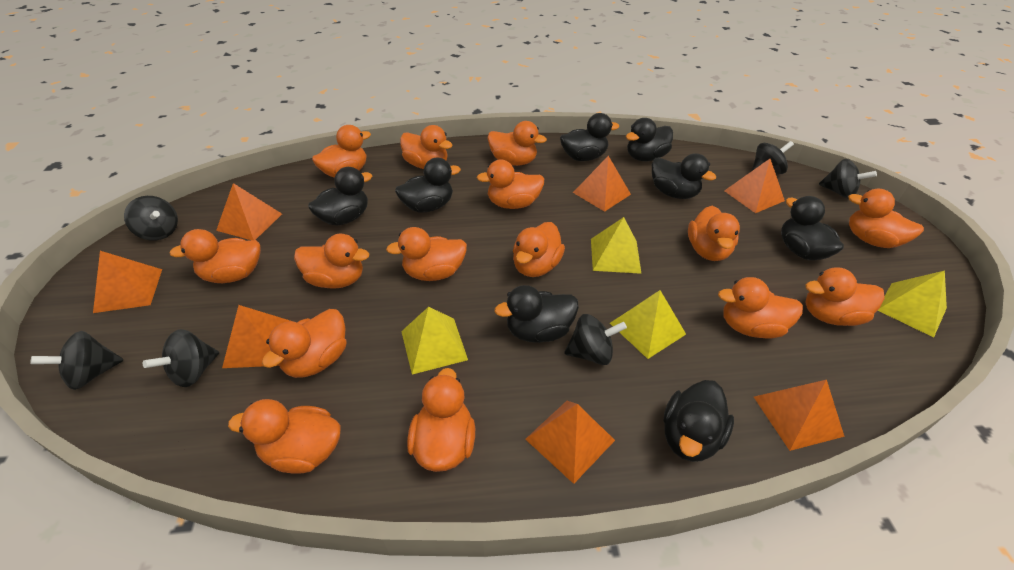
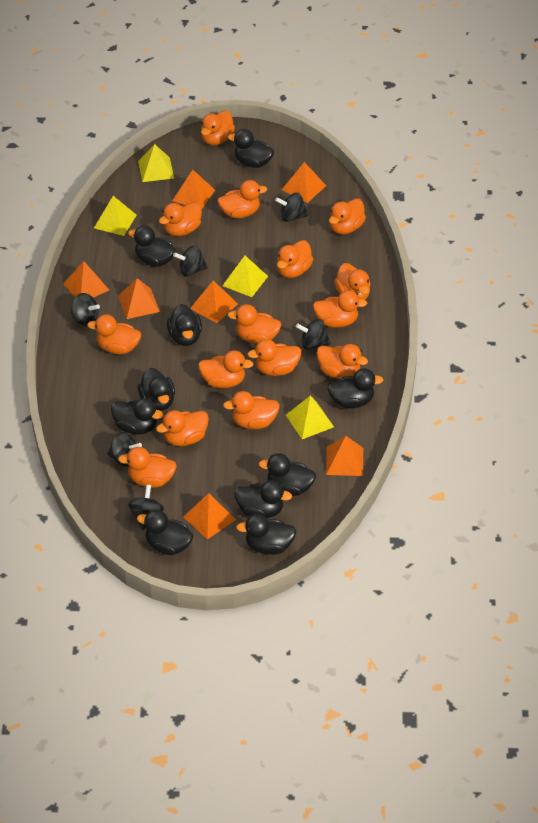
black duck: 8 -> 10

